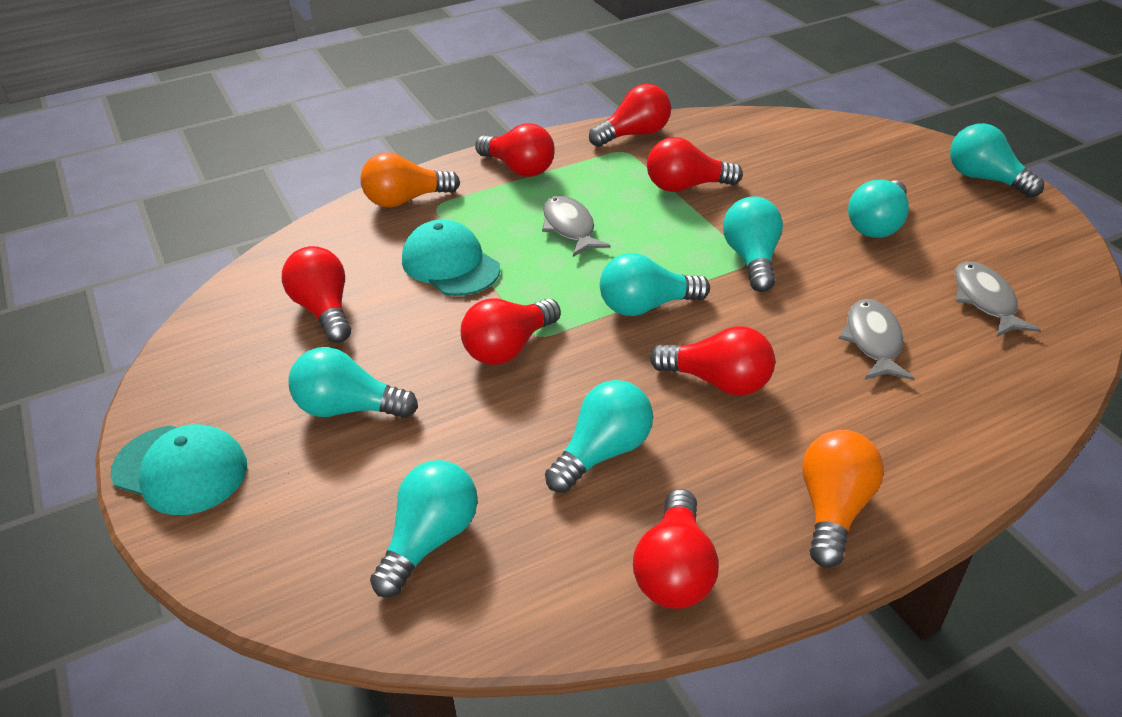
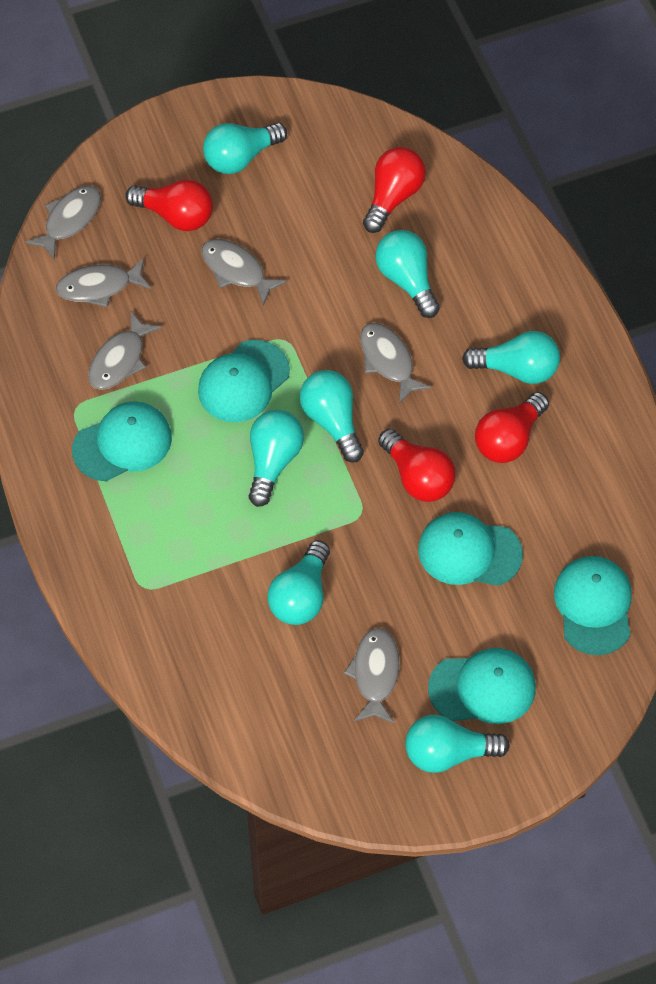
grey fish: 3 -> 6
orange light bulb: 2 -> 0
red light bulb: 7 -> 4
turquoise cap: 2 -> 5

